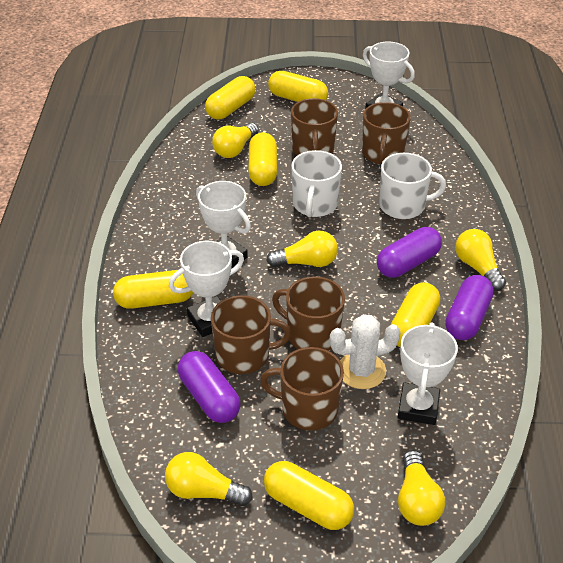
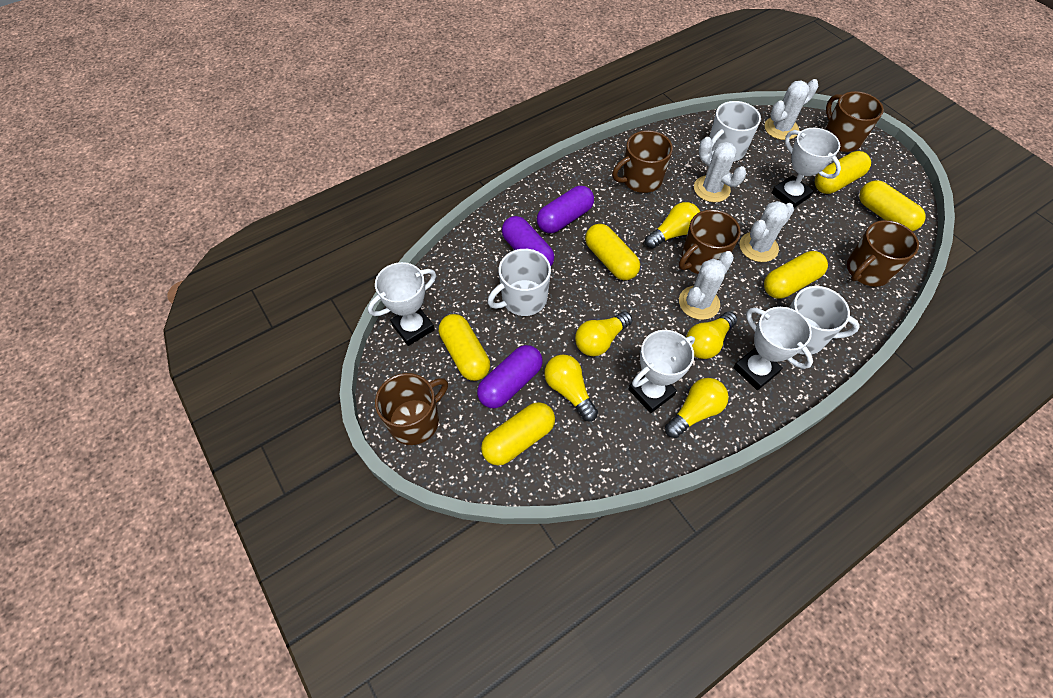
white cactus: 1 -> 4
white mug: 2 -> 3

